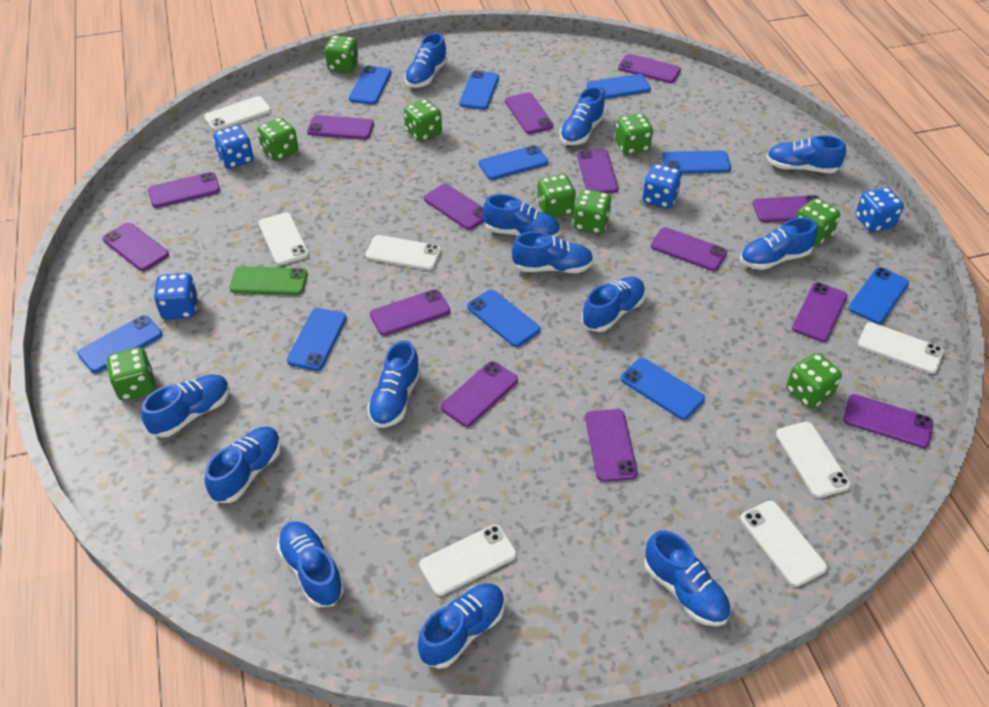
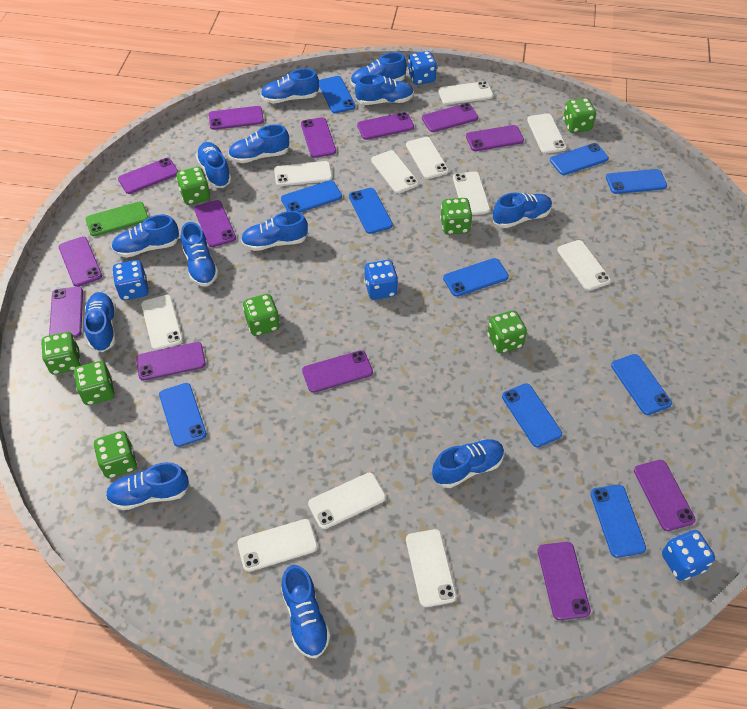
green dice: 9 -> 8
purple phone: 14 -> 13
white phone: 7 -> 11

